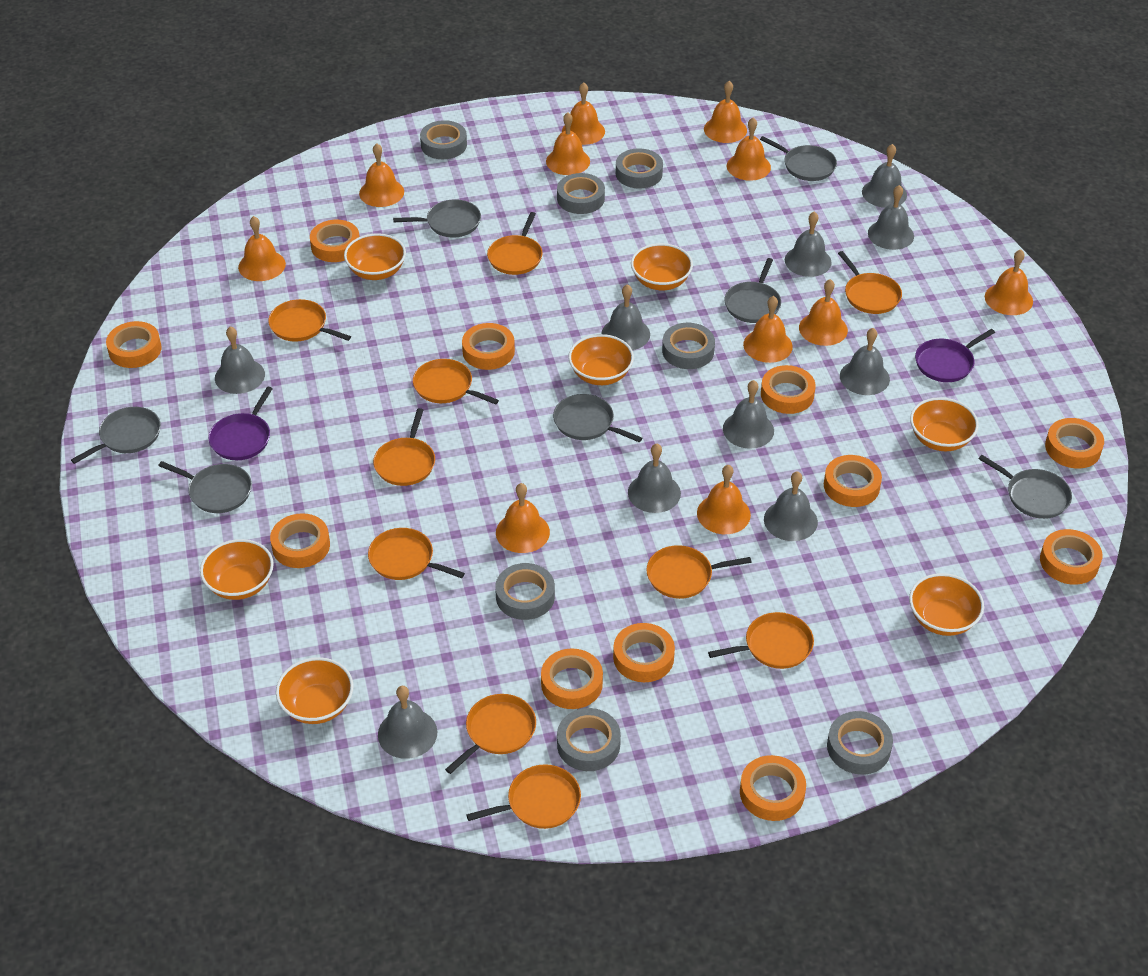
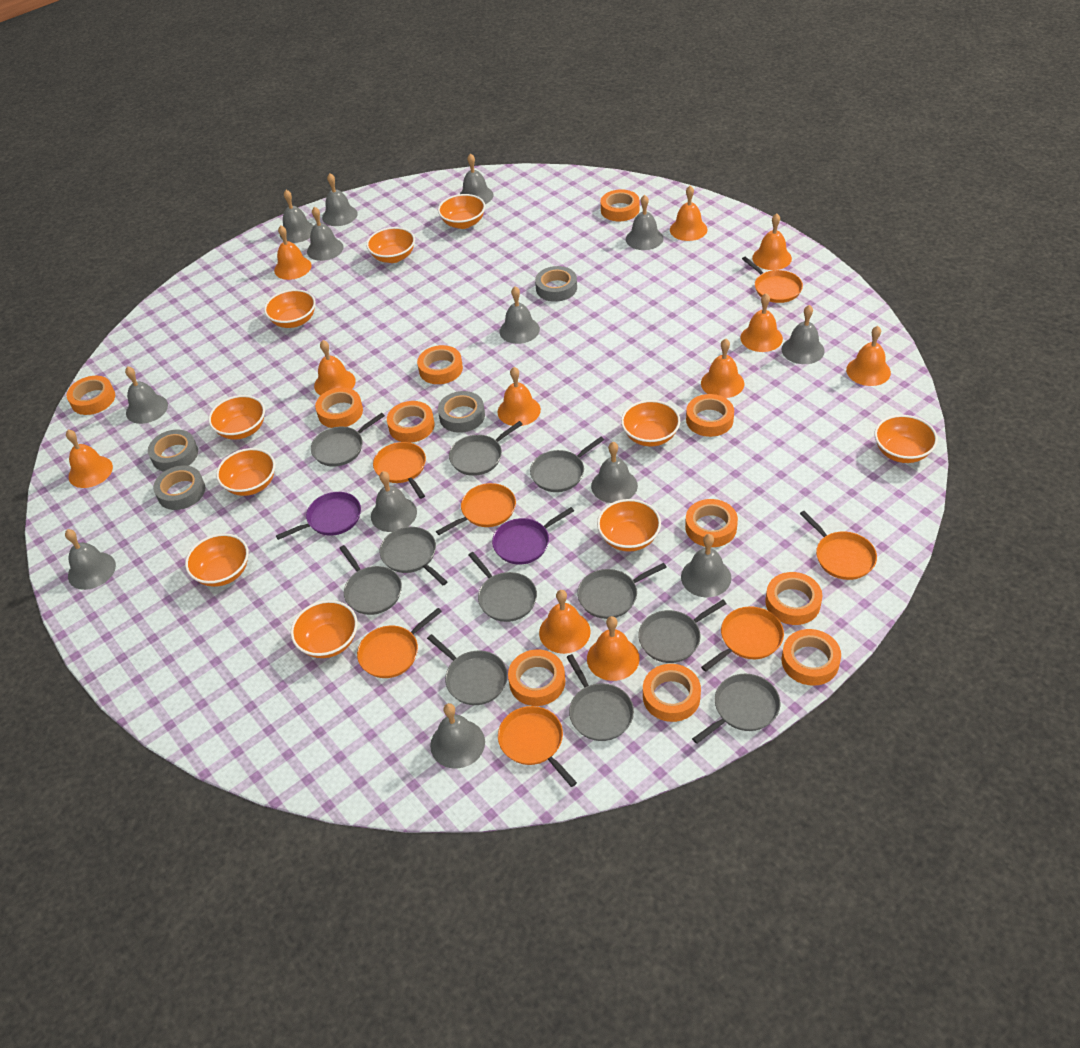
grey bell: 10 -> 13
grey pan: 7 -> 11
grey tape: 7 -> 4
orange bowl: 7 -> 10
orange pan: 10 -> 7

